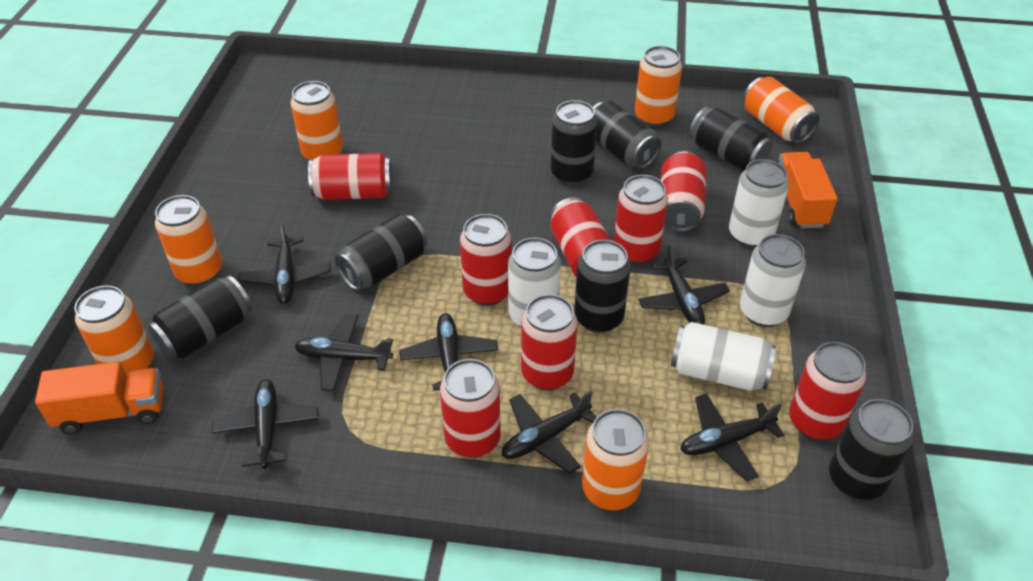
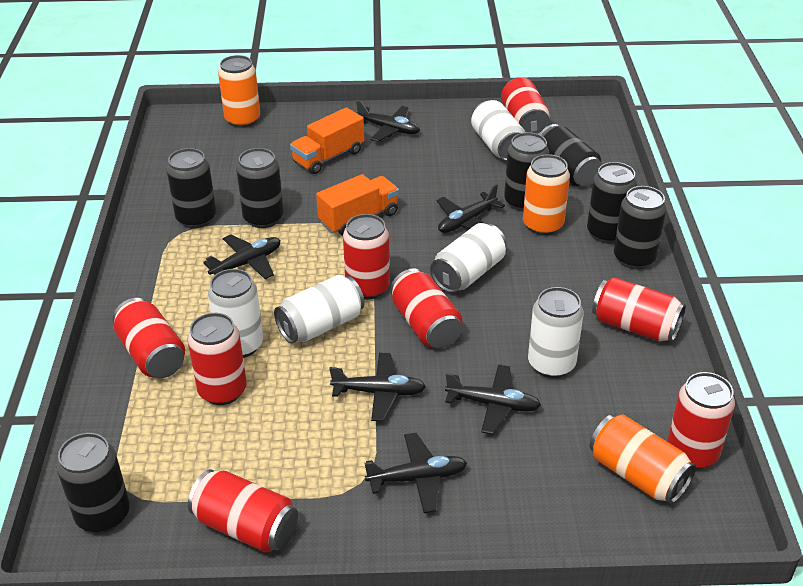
black plane: 7 -> 6
orange can: 6 -> 3
white can: 4 -> 5

